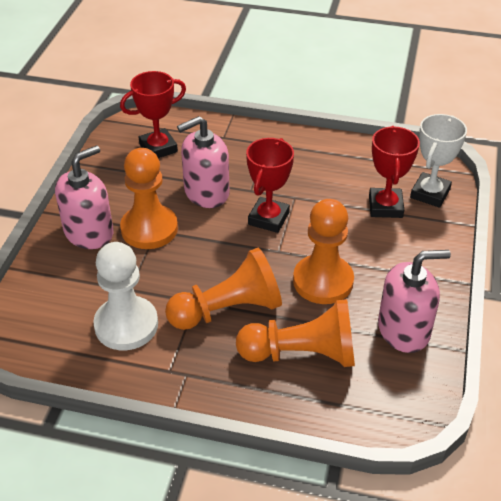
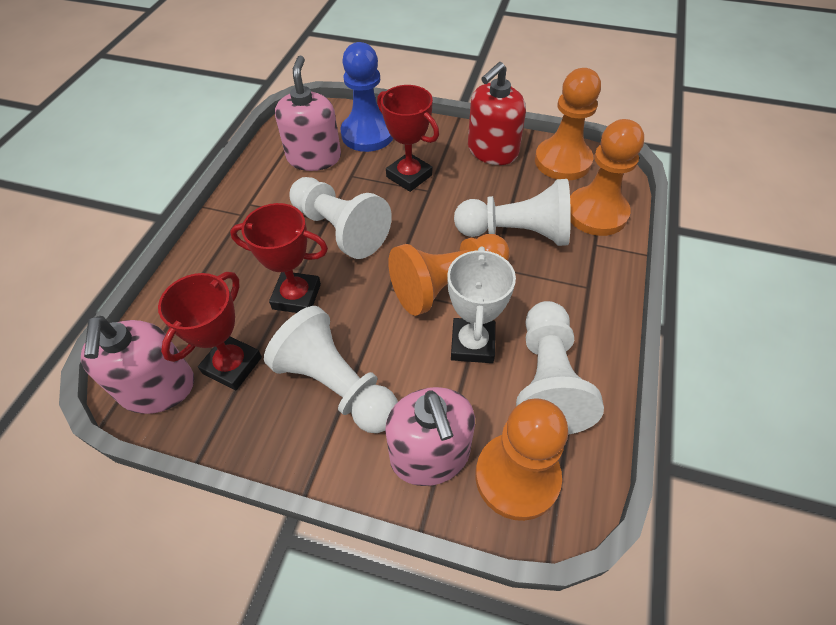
blue pawn: 0 -> 1
red soap dispenser: 0 -> 1
white pawn: 1 -> 4

